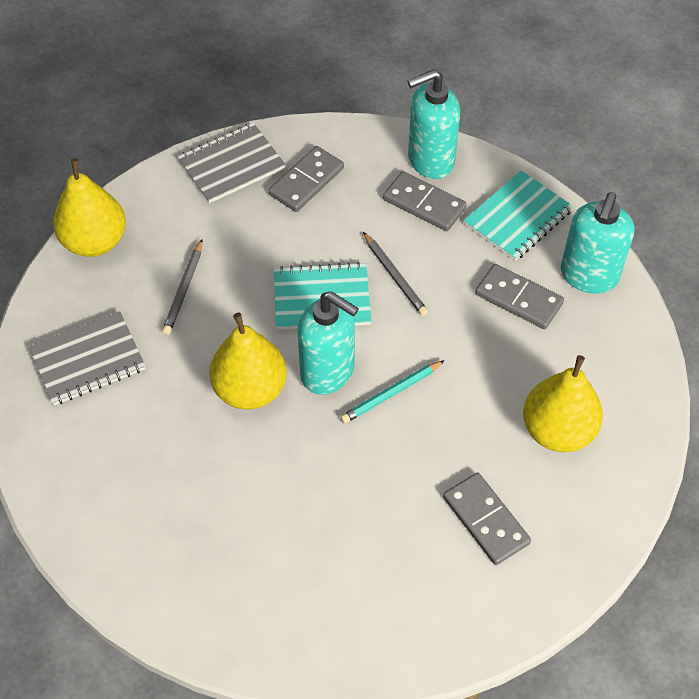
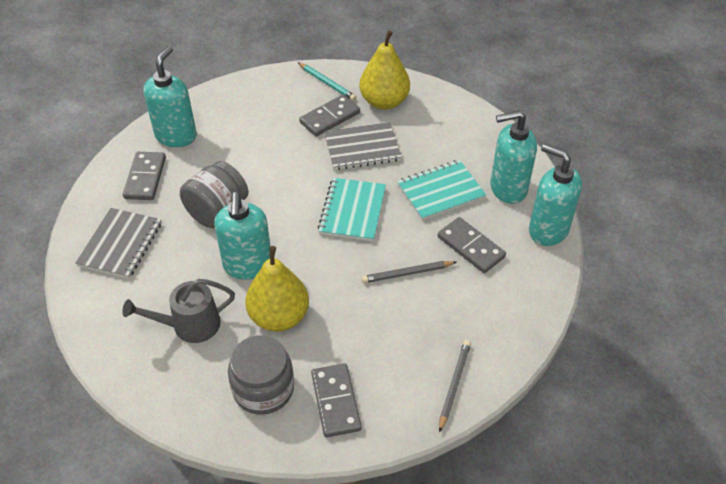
grey jar: 0 -> 2
grey watering can: 0 -> 1
turquoise soap dispenser: 3 -> 4
yellow pear: 3 -> 2

